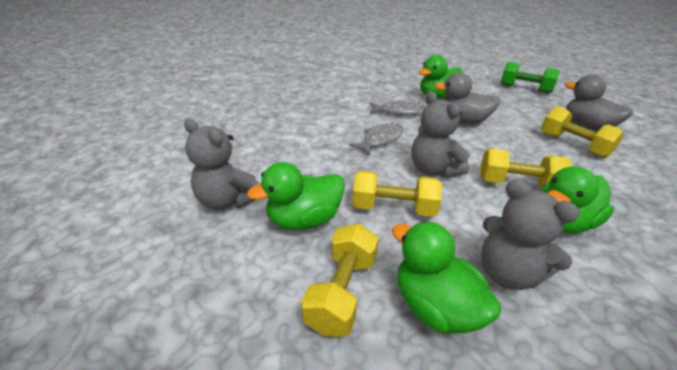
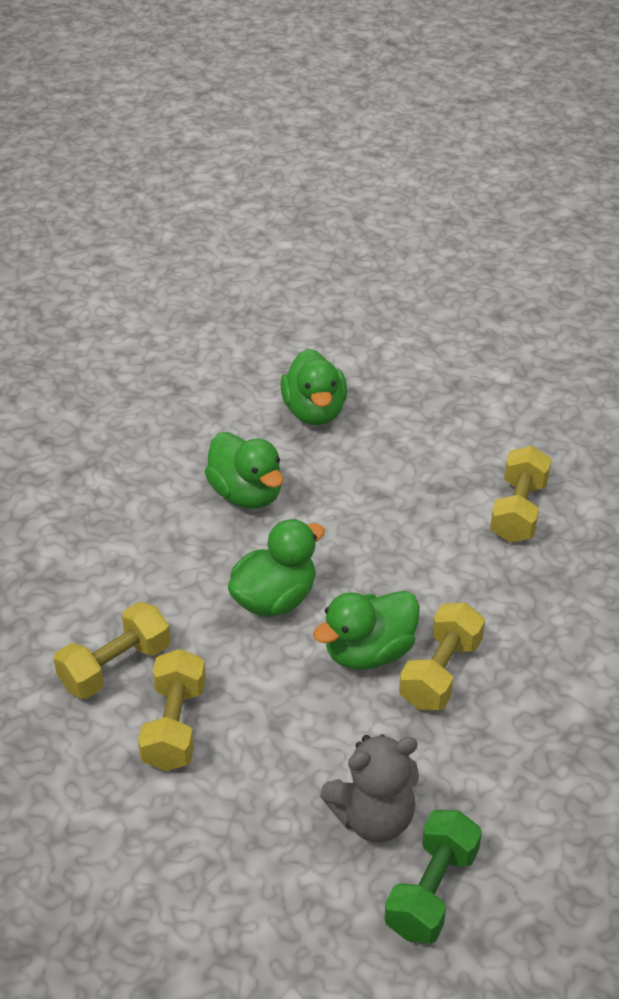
grey duck: 2 -> 0
grey fish: 2 -> 0
grey teddy bear: 3 -> 1

